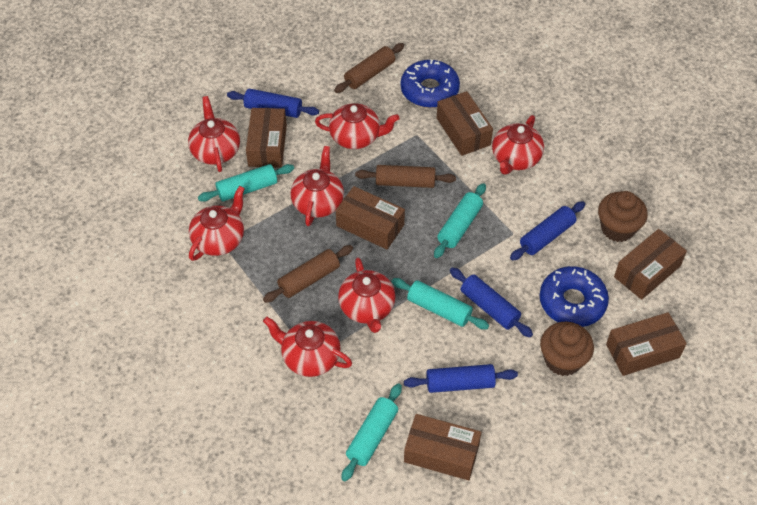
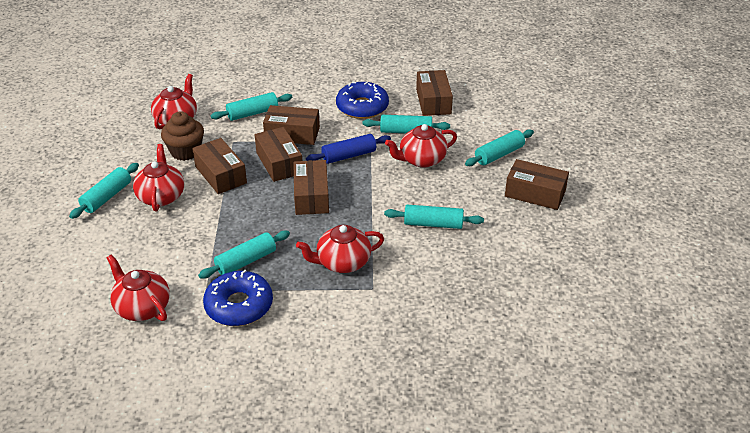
blue rolling pin: 4 -> 1
brown cupcake: 2 -> 1
brown rolling pin: 3 -> 0
red teapot: 7 -> 5
turquoise rolling pin: 4 -> 6

